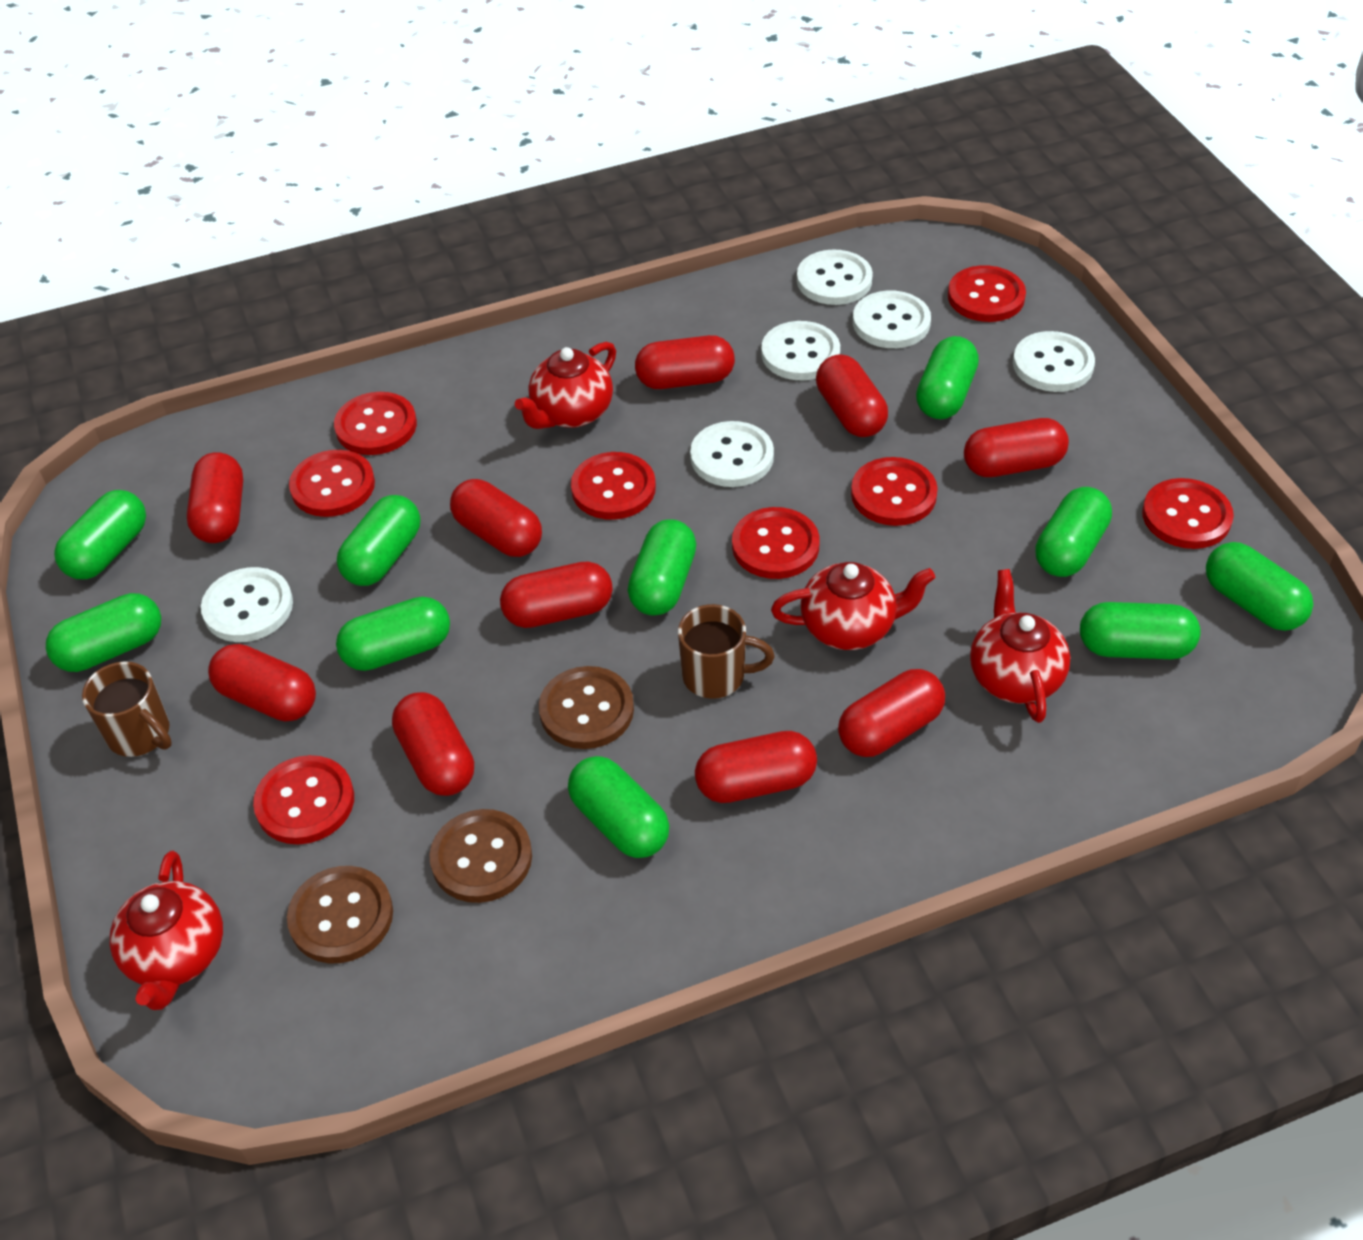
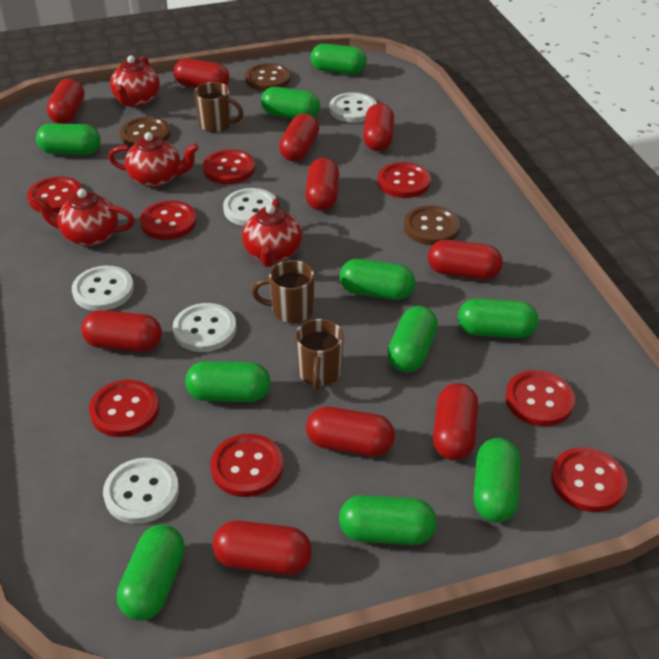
brown mug: 2 -> 3
white button: 6 -> 5

